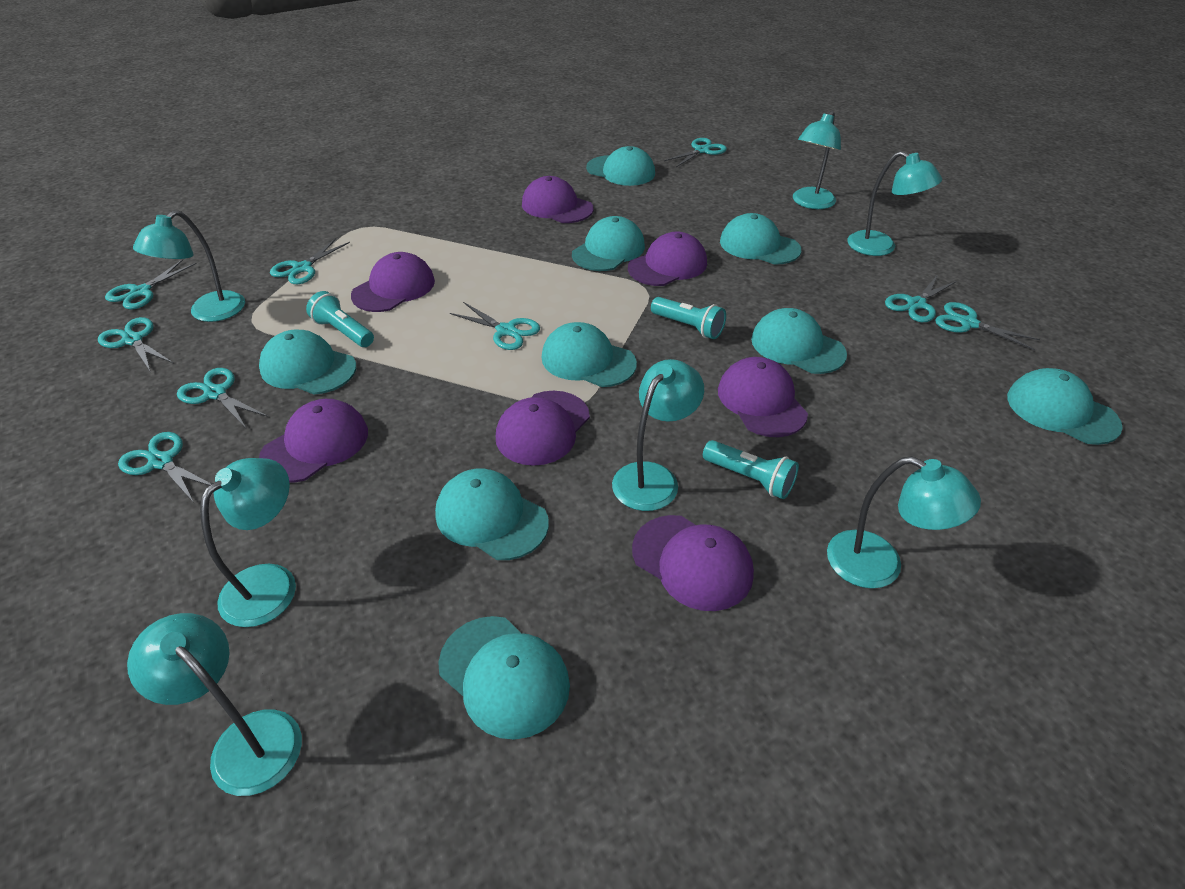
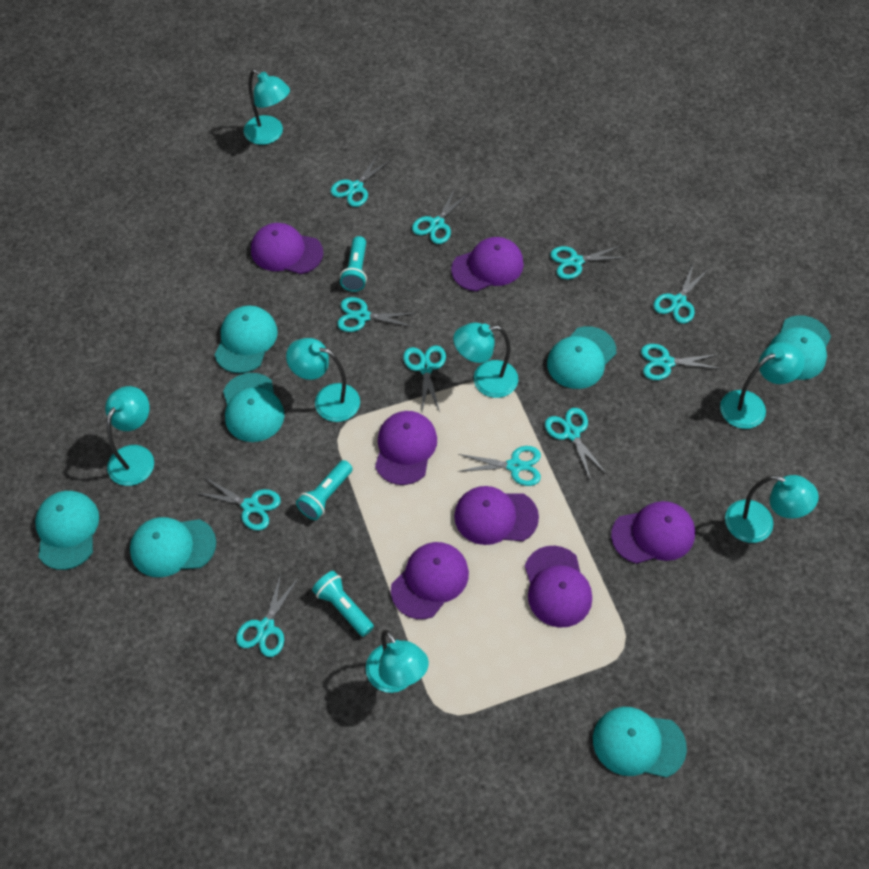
turquoise cap: 9 -> 7
turquoise scissors: 9 -> 11

